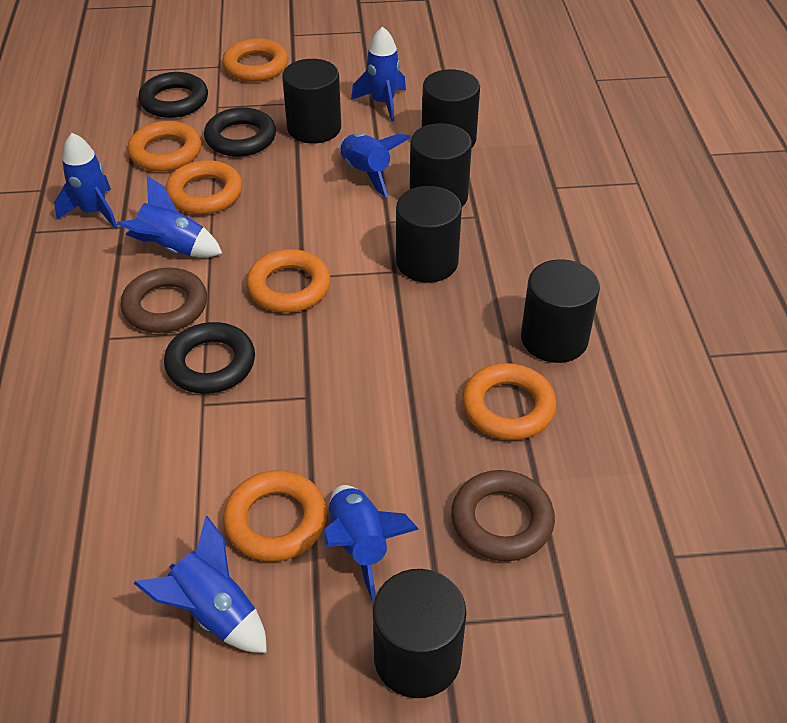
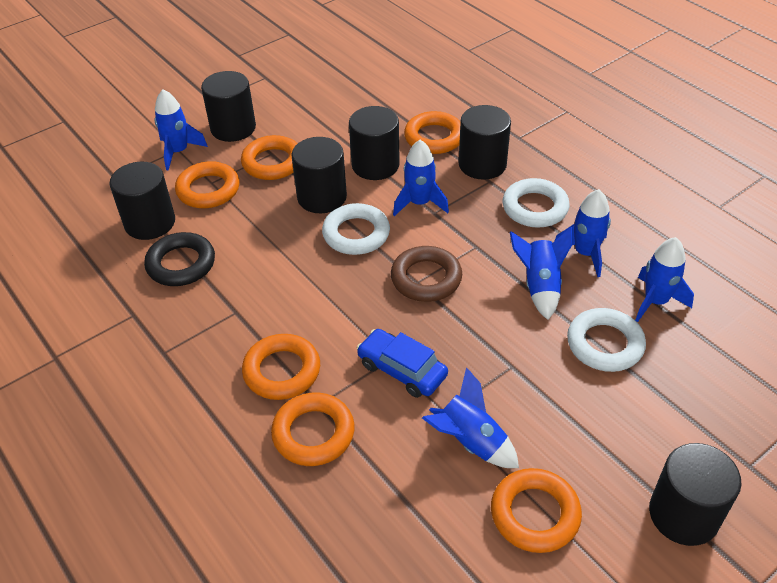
black ring: 3 -> 1
blue car: 0 -> 1
brown ring: 2 -> 1
white ring: 0 -> 3

